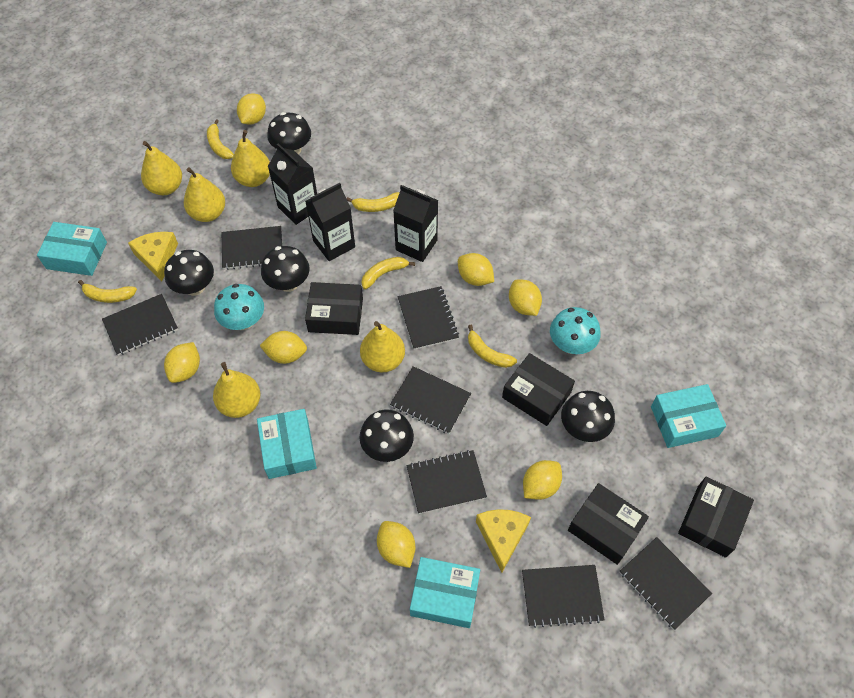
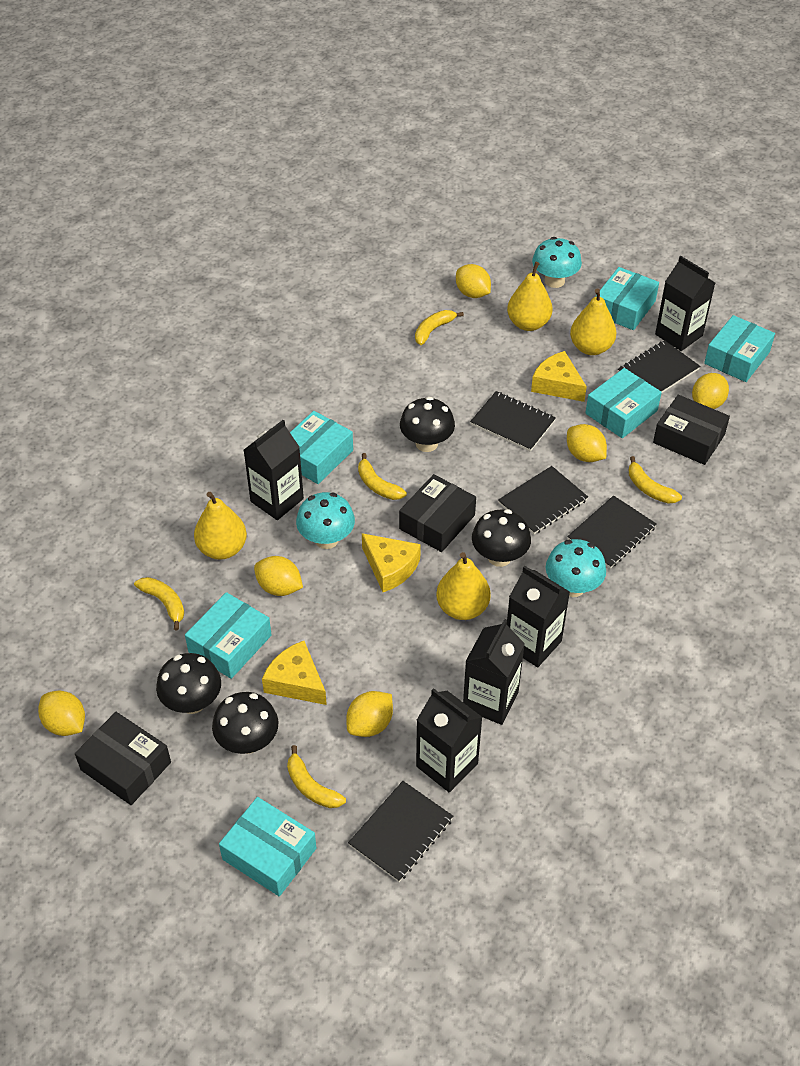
black box: 4 -> 3
black carton: 3 -> 5
black mushroom: 5 -> 4
black notebook: 7 -> 5
turquoise box: 4 -> 6
turquoise mushroom: 2 -> 3
yellow cheese: 2 -> 3
yellow lemon: 7 -> 6
yellow pear: 5 -> 4

